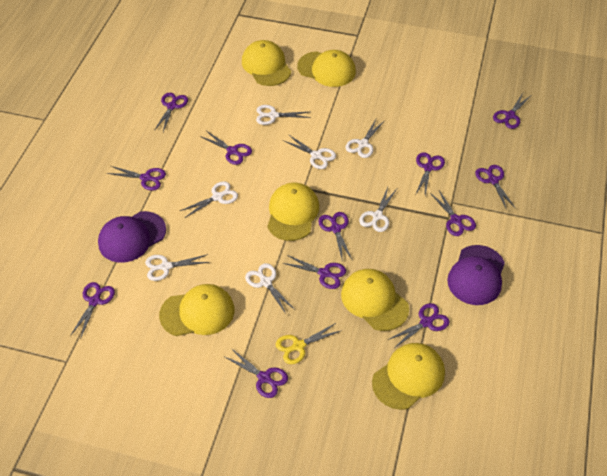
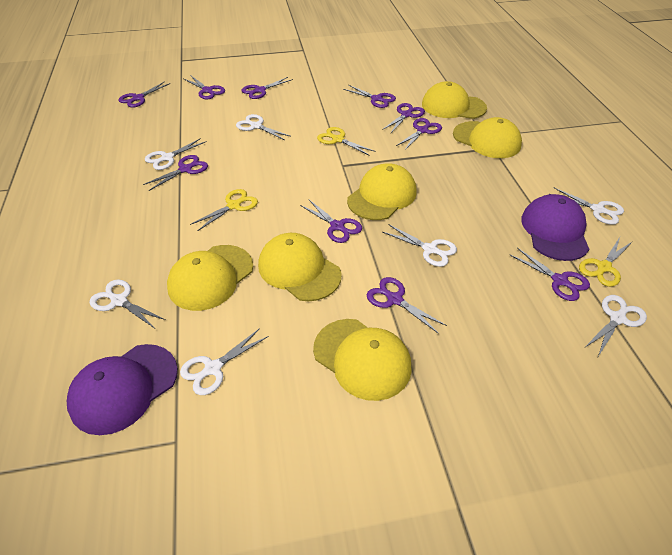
purple scissors: 12 -> 10
yellow scissors: 1 -> 3

